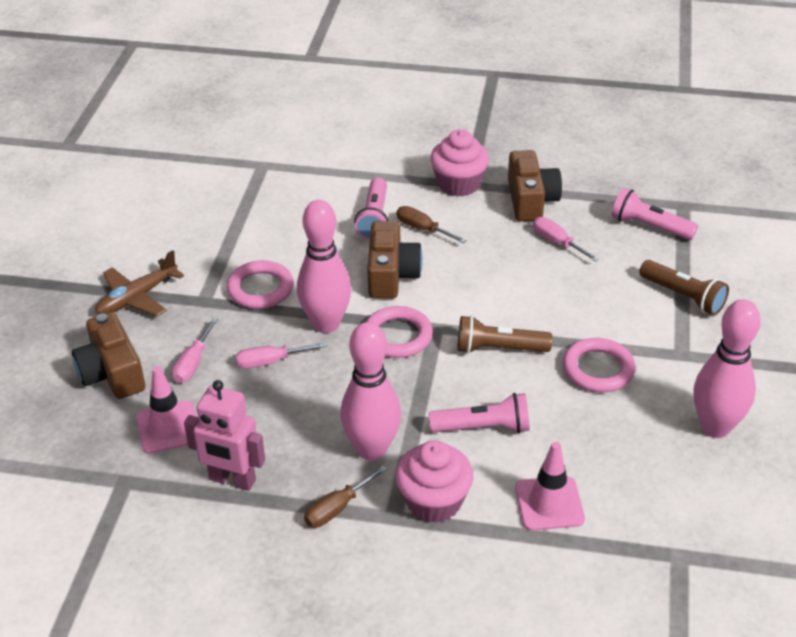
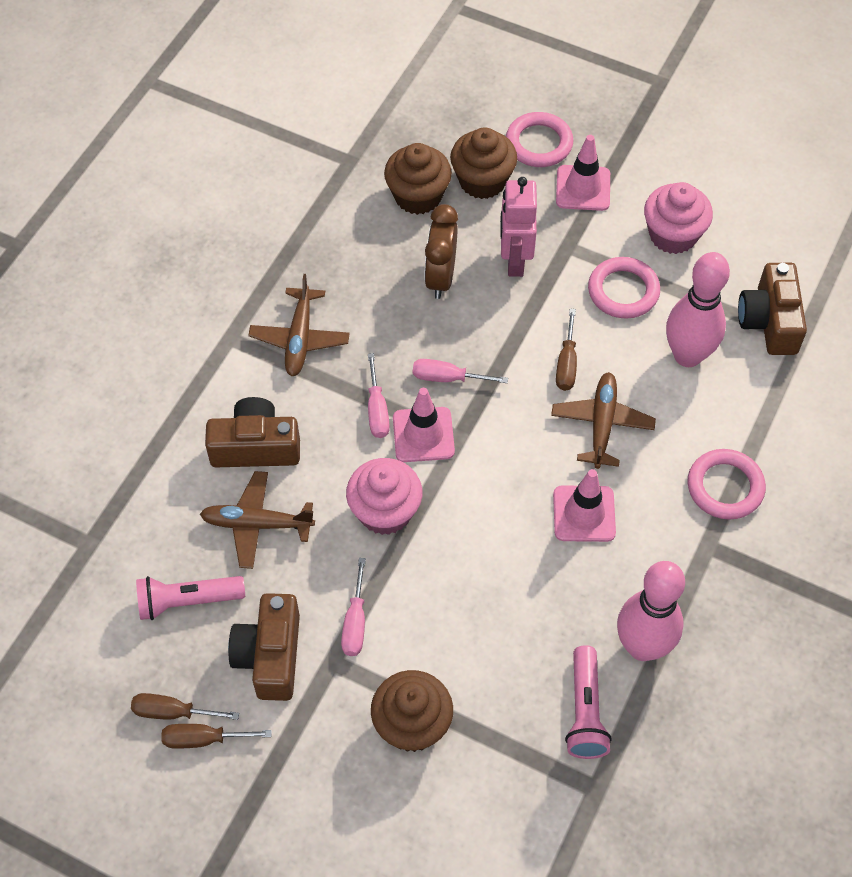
brown clock: 0 -> 1
brown cupcake: 0 -> 3
brown flashlight: 2 -> 0
brown plane: 1 -> 3
brown screwdriver: 2 -> 3
pink bowling pin: 3 -> 2
pink flashlight: 3 -> 2
pink traffic cone: 2 -> 3

